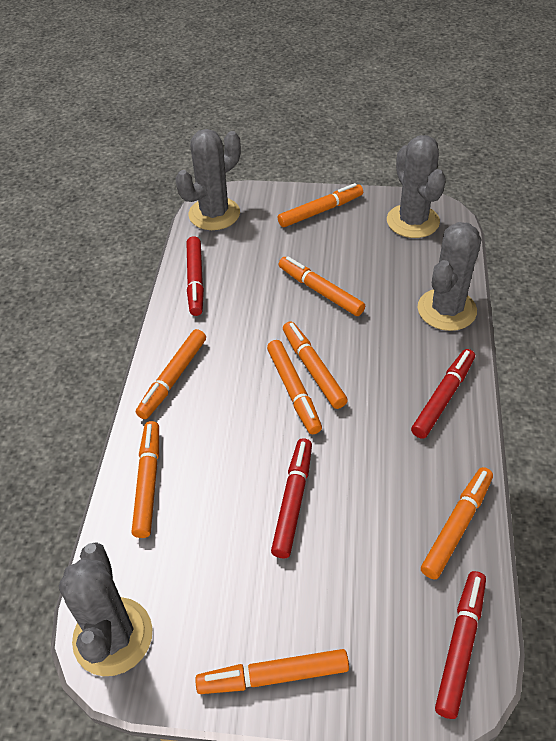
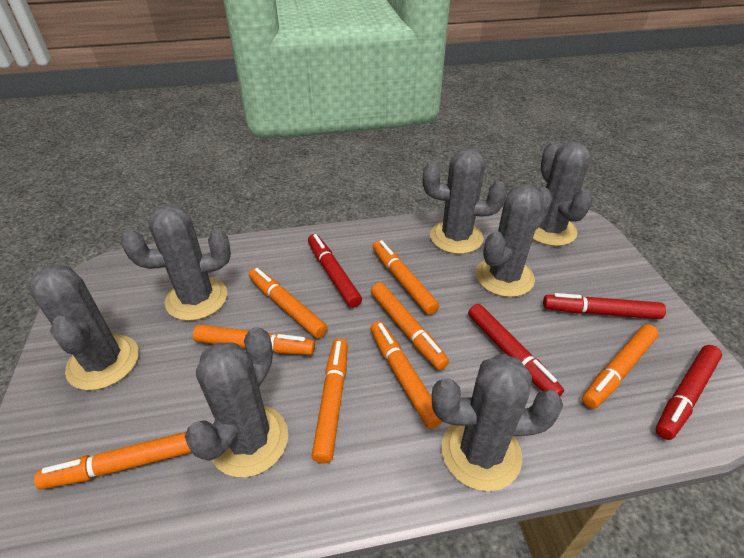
grey cactus: 4 -> 7

